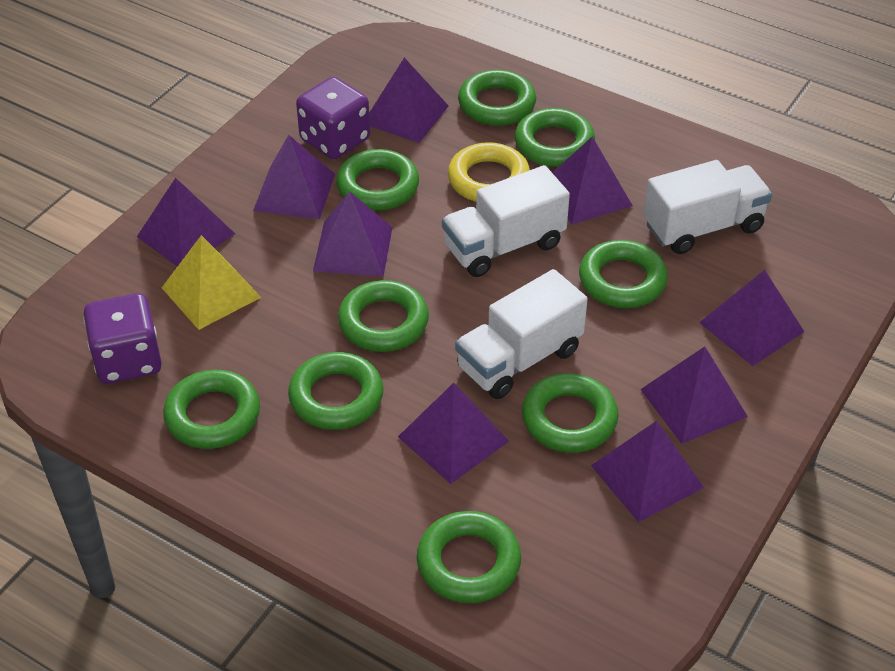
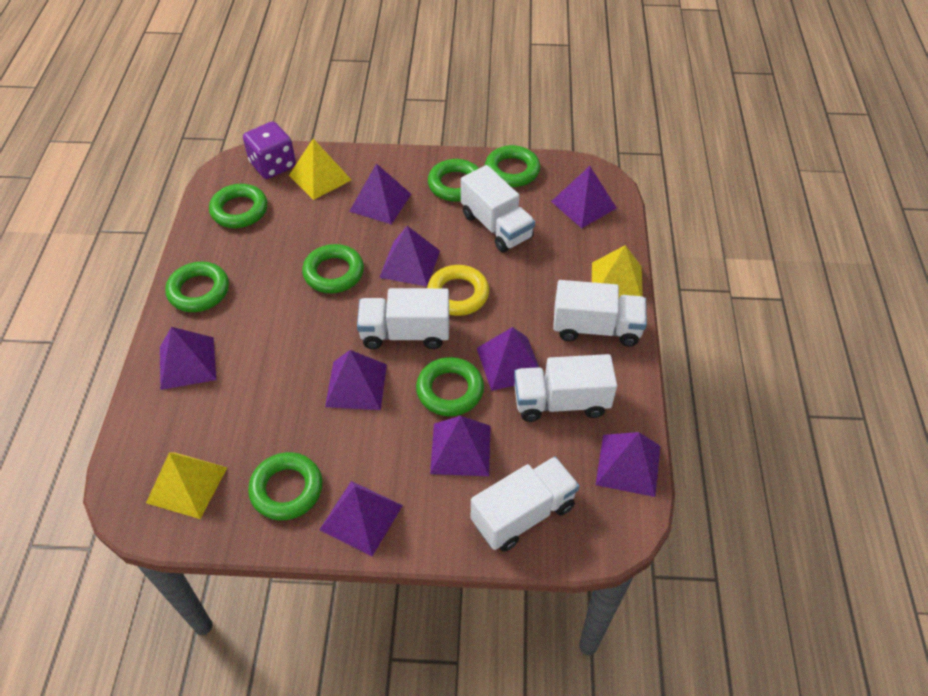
green ring: 9 -> 7
purple dice: 2 -> 1
white truck: 3 -> 5
yellow pyramid: 1 -> 3

